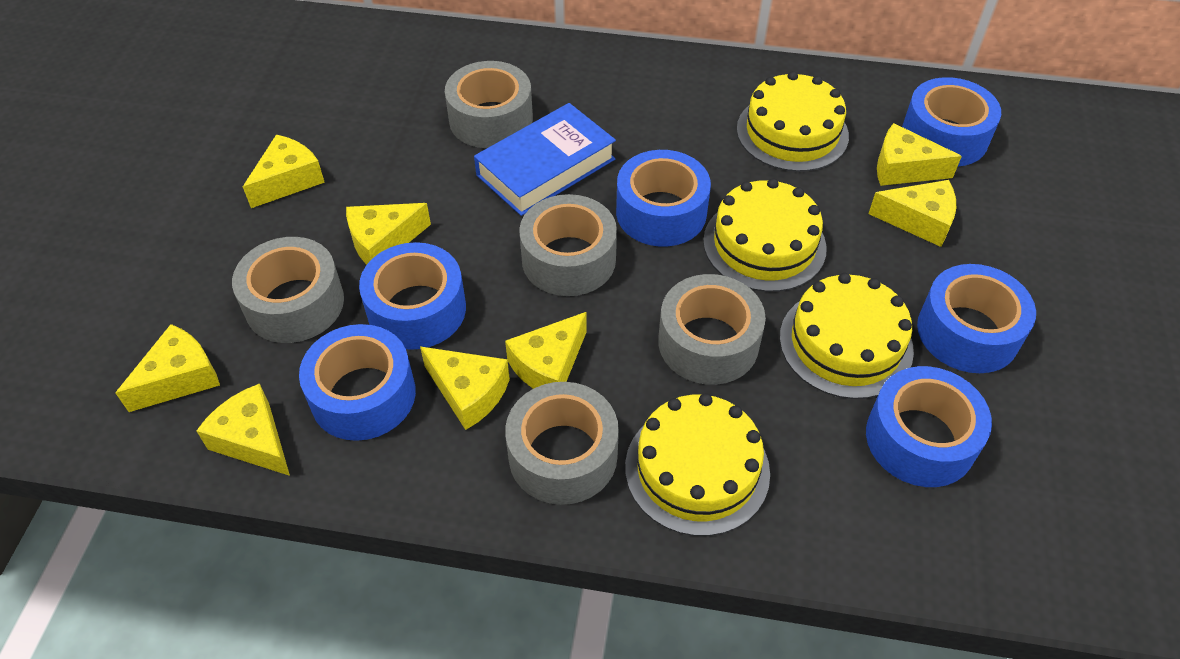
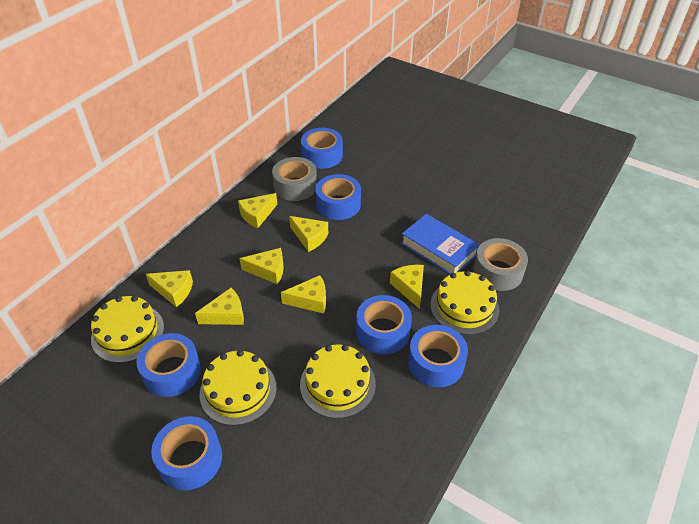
grey tape: 5 -> 2
yellow cheese: 8 -> 7

